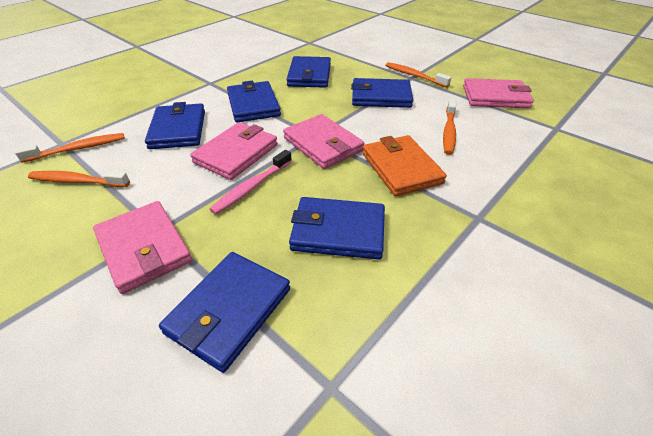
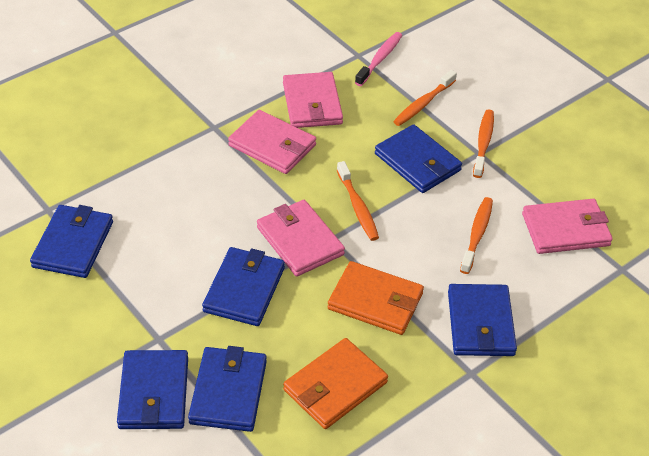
orange wallet: 1 -> 2

